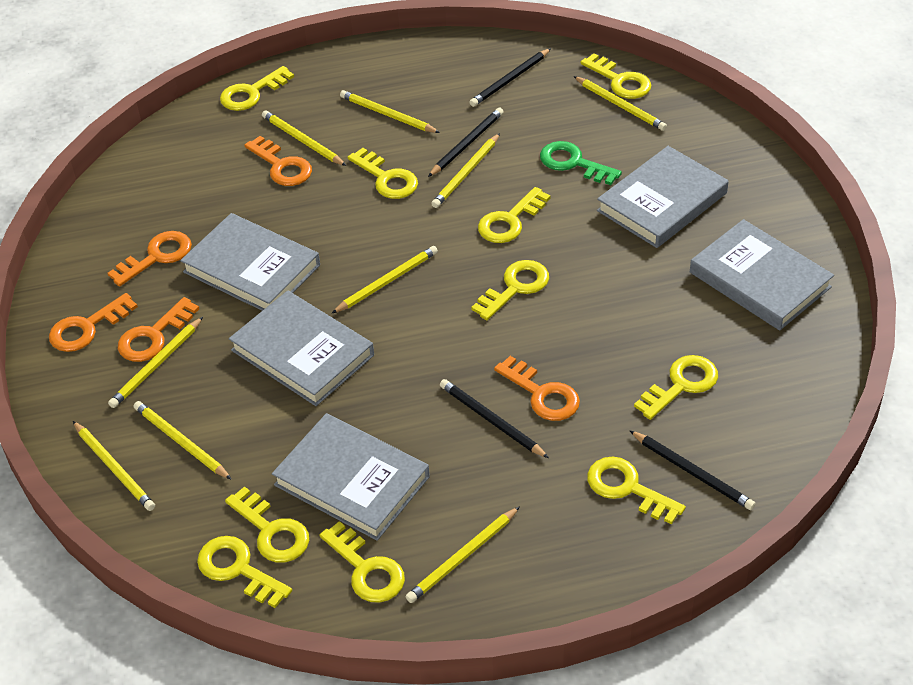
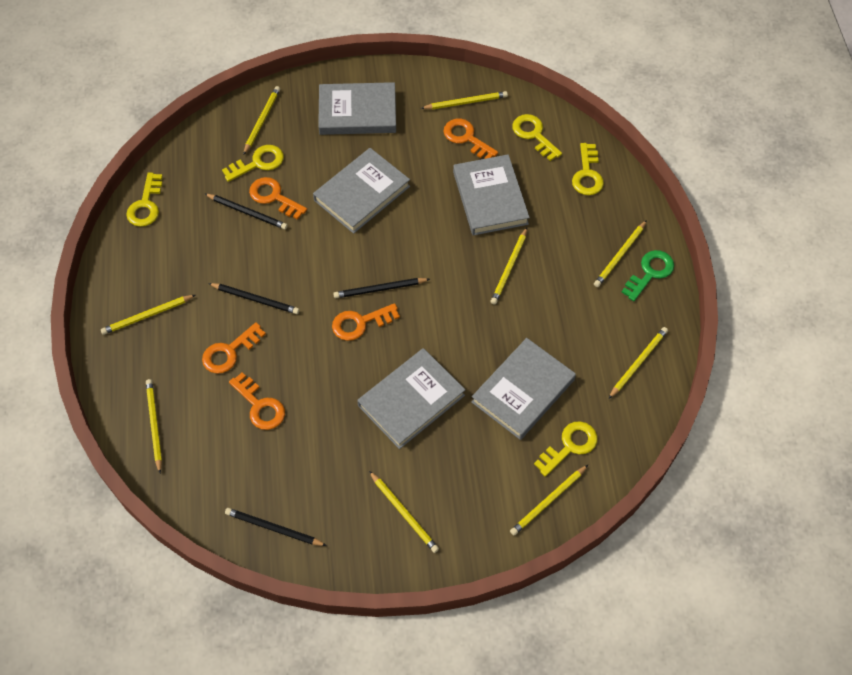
yellow key: 10 -> 5

